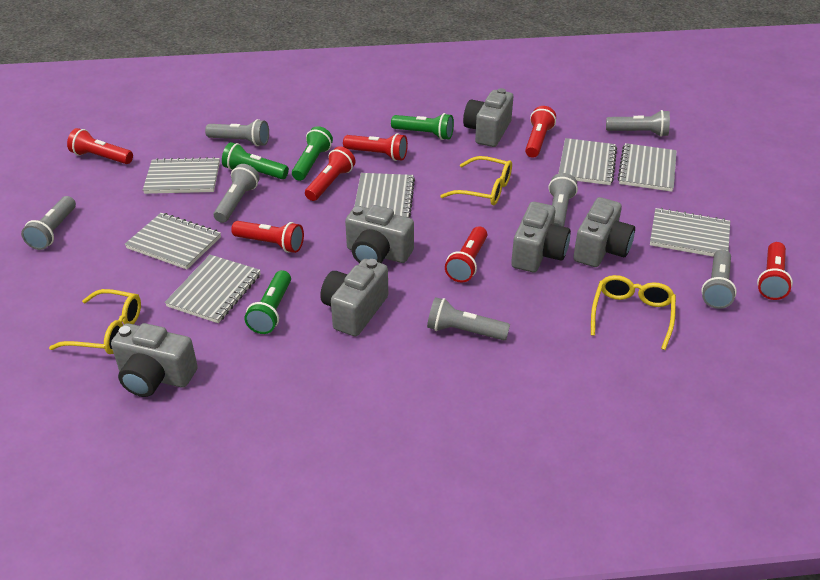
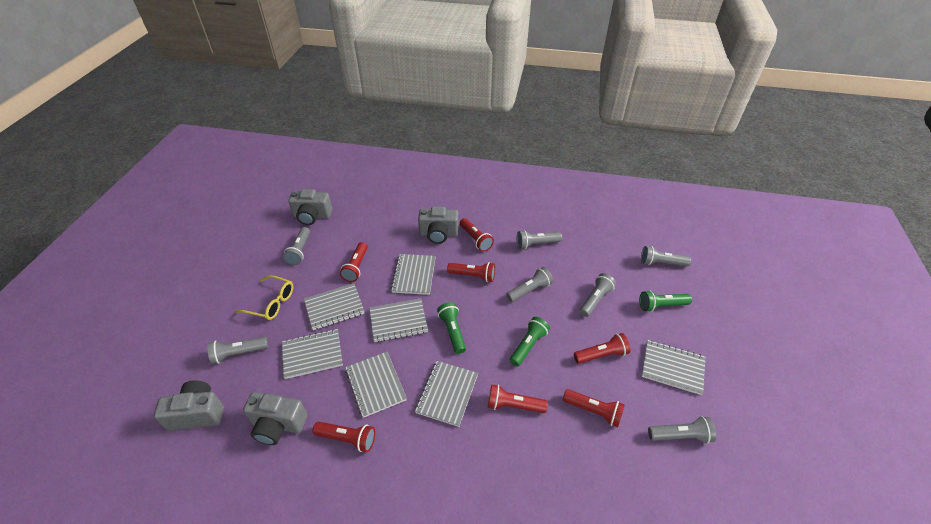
green flashlight: 4 -> 3
grey camera: 6 -> 4
yellow glasses: 3 -> 1

